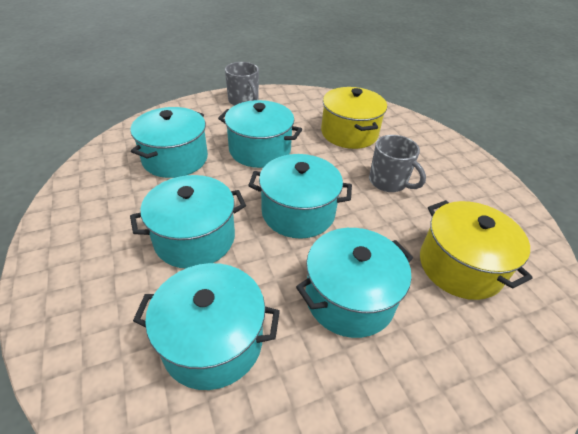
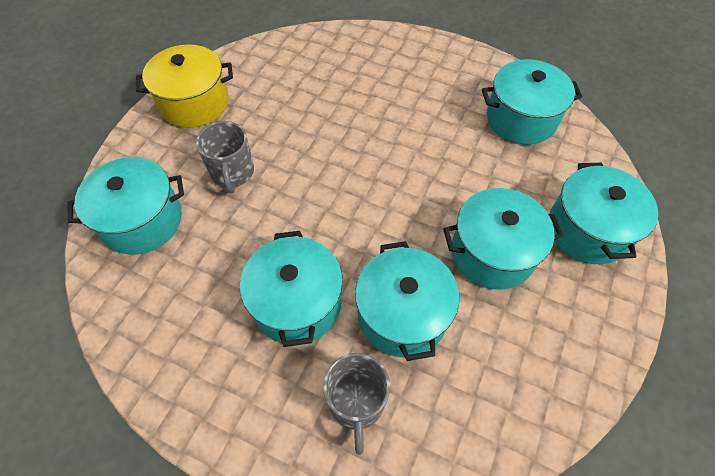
yellow pot: 2 -> 1

